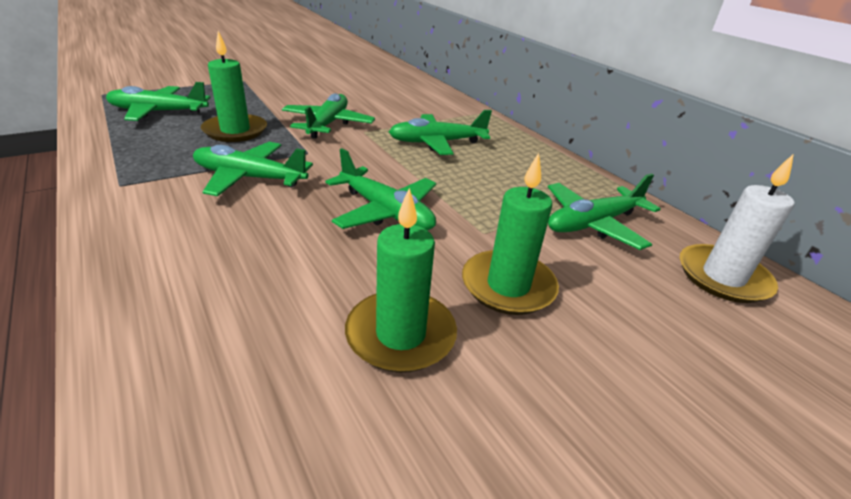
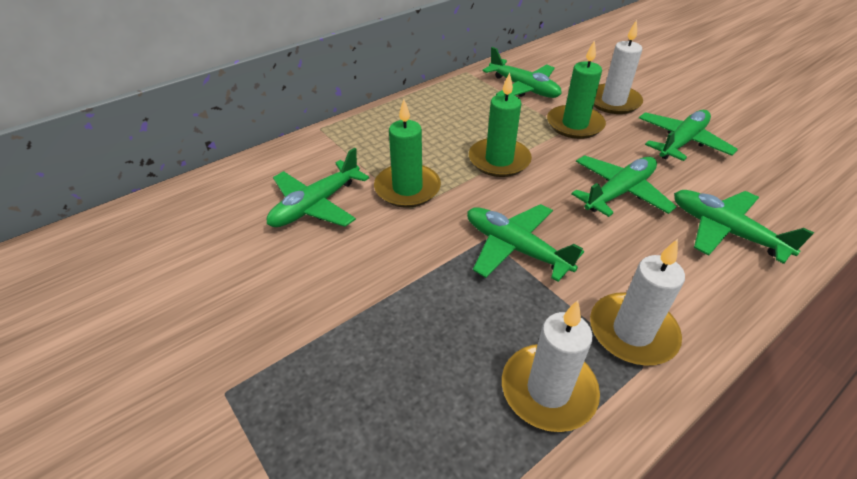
white candle: 1 -> 3

